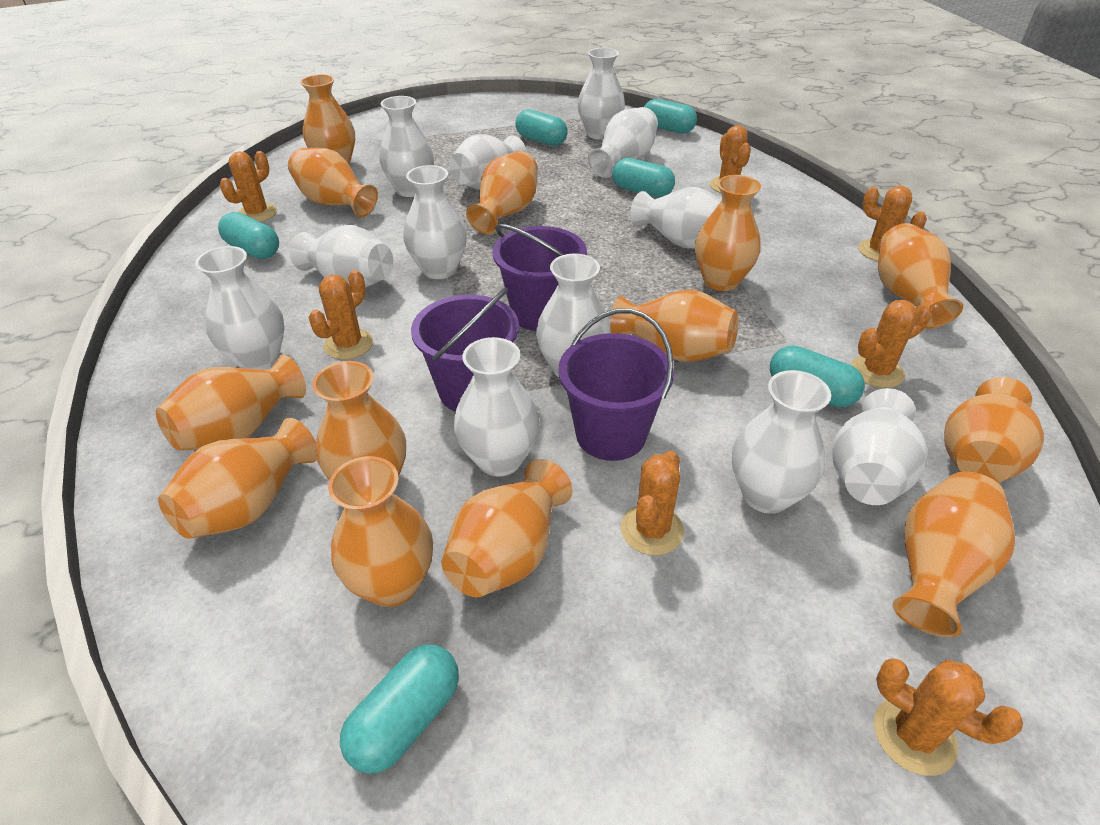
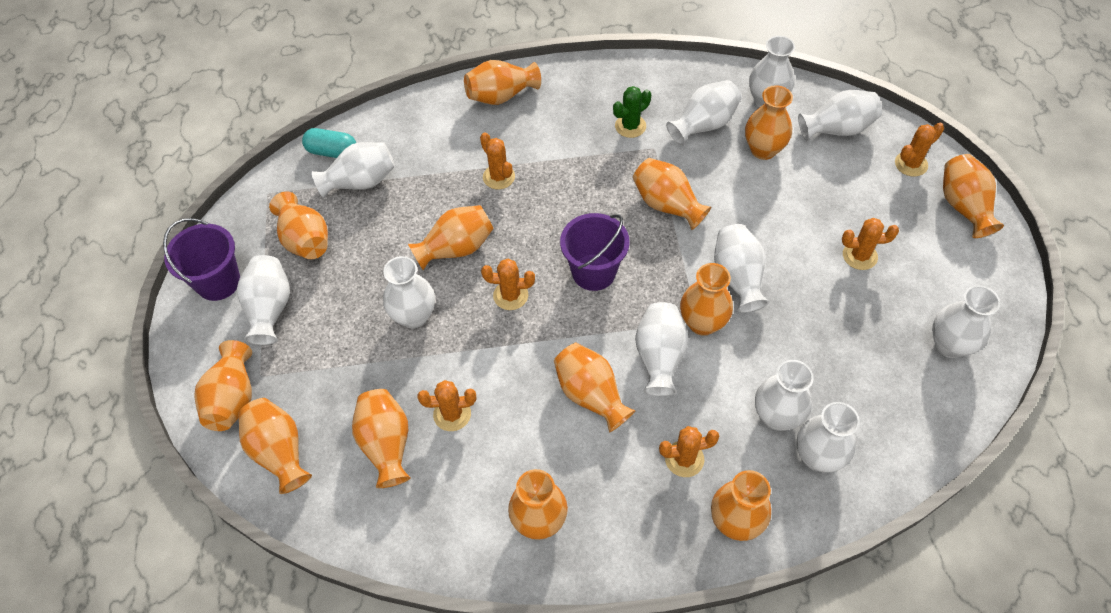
green cactus: 0 -> 1
orange cactus: 7 -> 6
purple bucket: 3 -> 2
turquoise capsule: 6 -> 1
white vase: 12 -> 11

